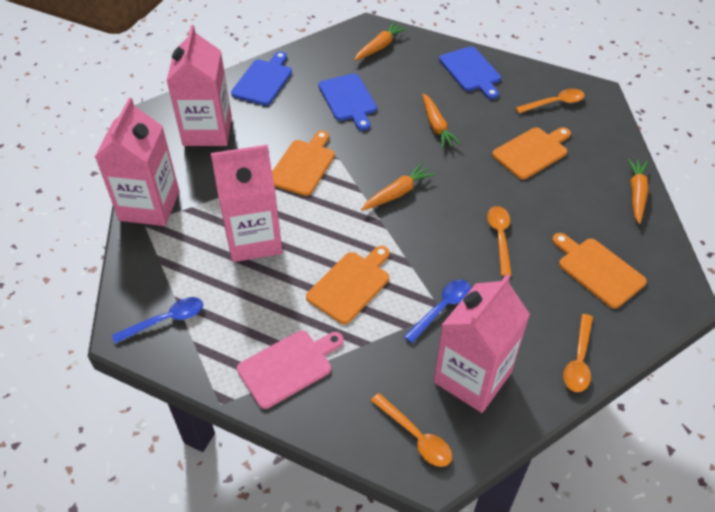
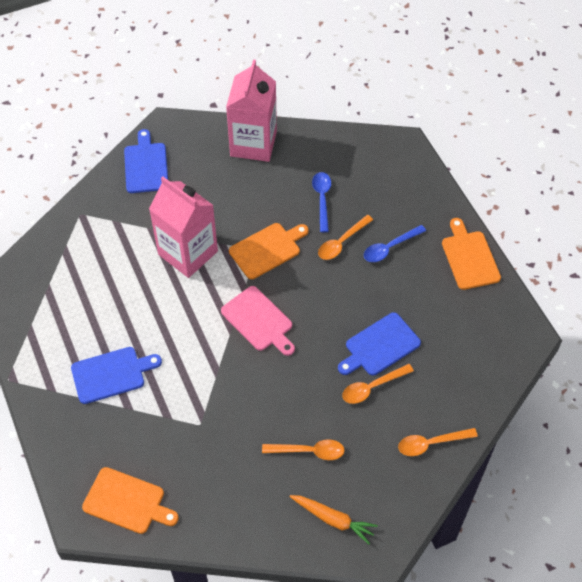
orange carrot: 4 -> 1
orange cutting board: 4 -> 3
pink carton: 4 -> 2

